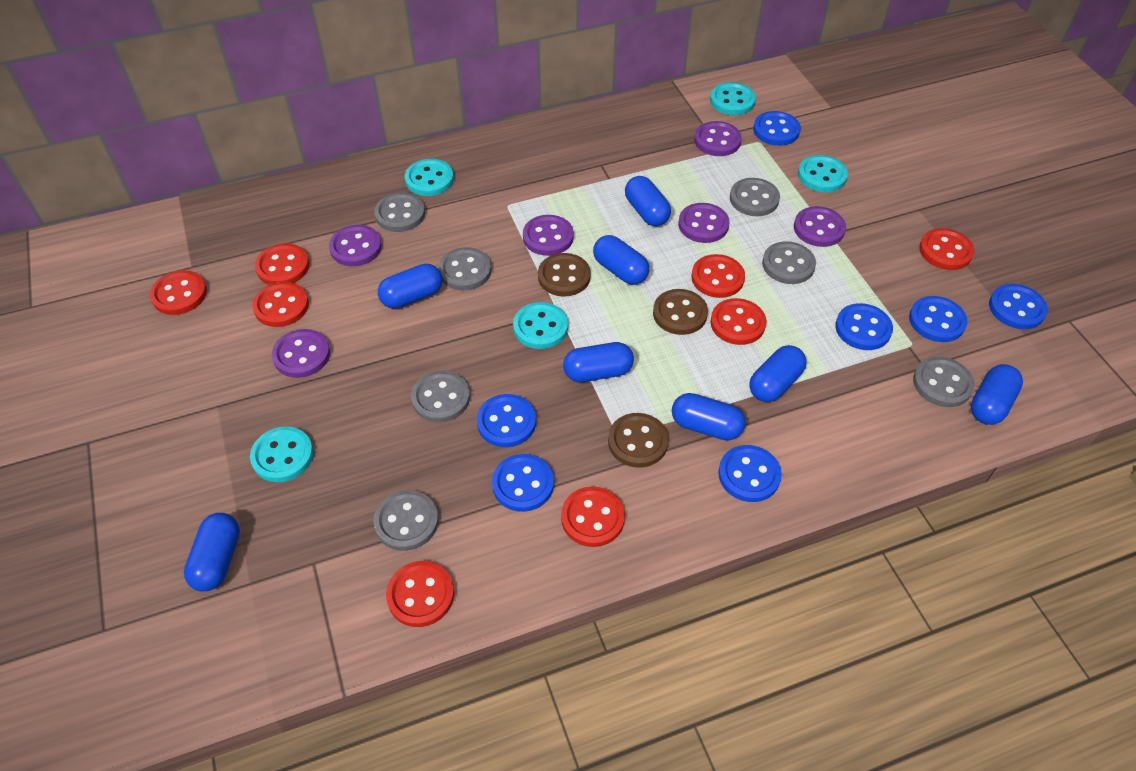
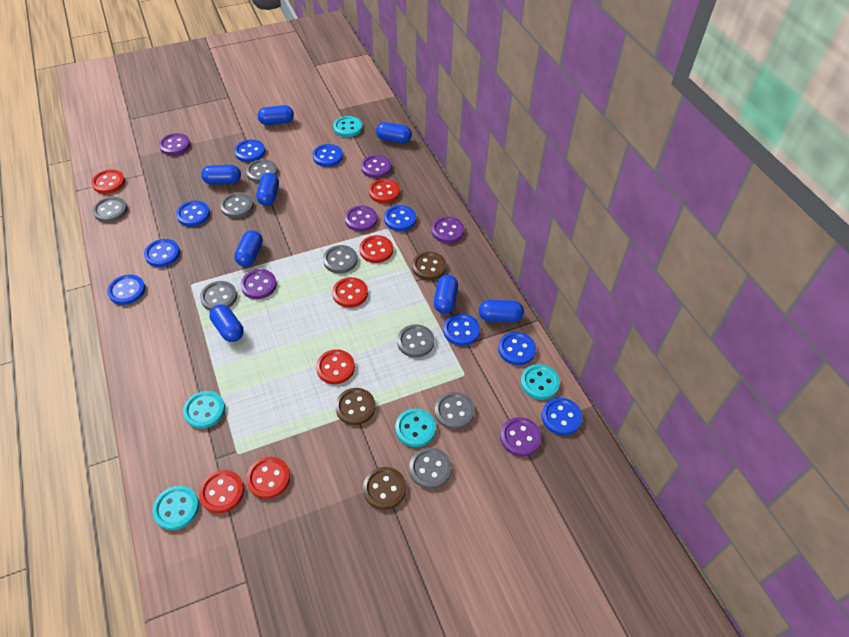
blue button: 7 -> 9
grey button: 7 -> 8
red button: 8 -> 7

